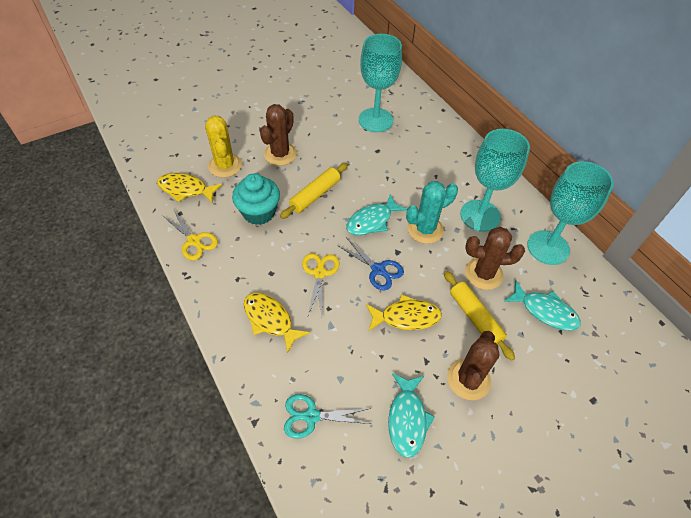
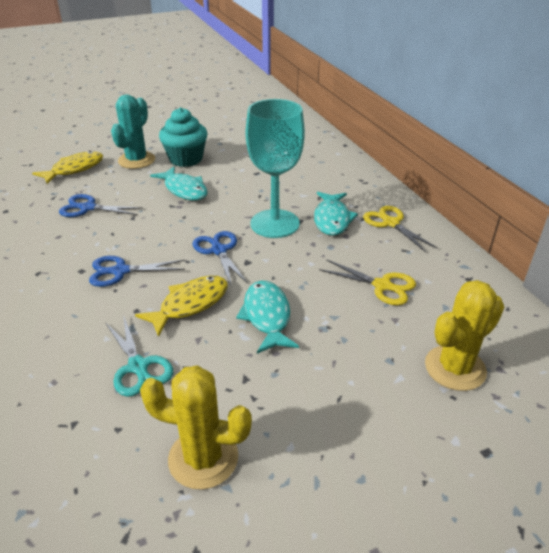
blue scissors: 1 -> 3
brown cactus: 3 -> 0
turquoise goblet: 3 -> 1
yellow cactus: 1 -> 2
yellow fish: 3 -> 2
yellow rolling pin: 2 -> 0

